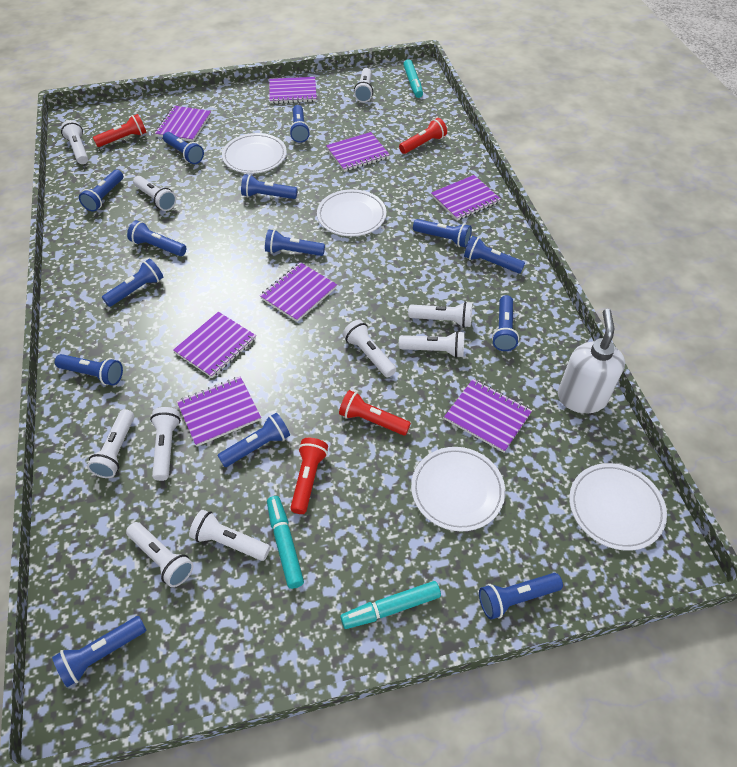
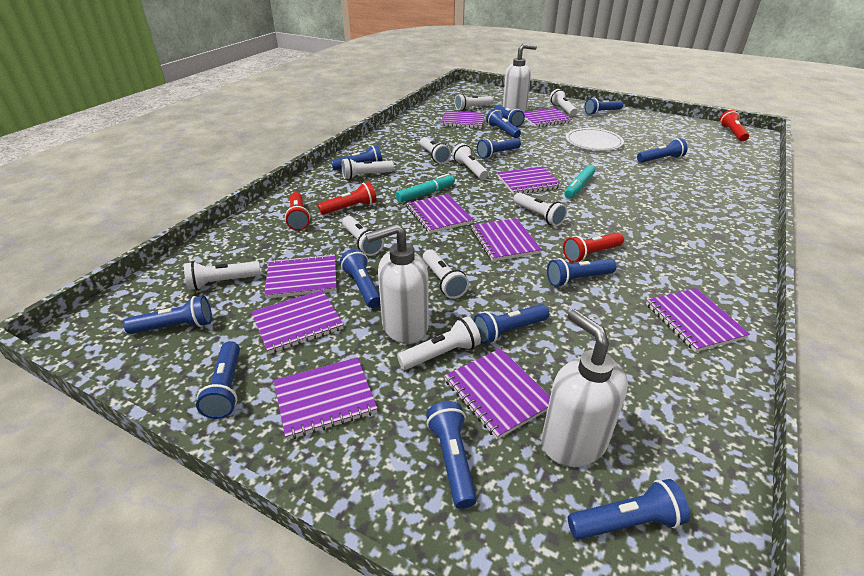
blue flashlight: 14 -> 13
purple notebook: 8 -> 10
turquoise marker: 3 -> 2
white plate: 4 -> 1
white soap dispenser: 1 -> 3

